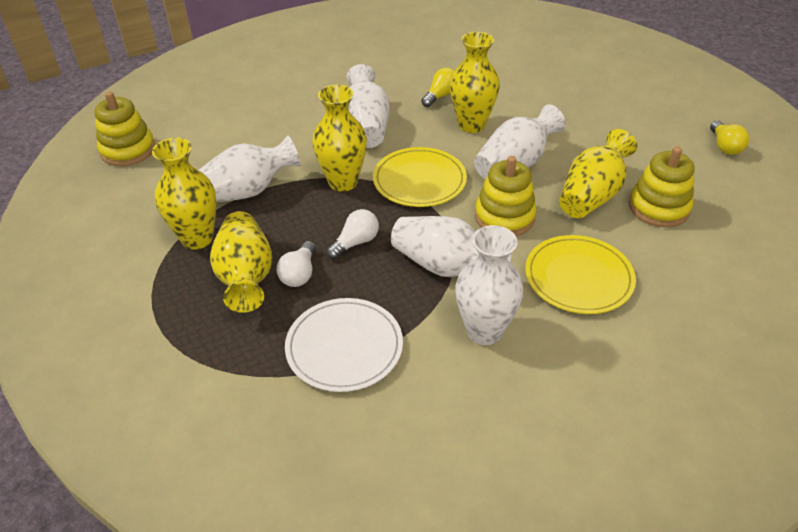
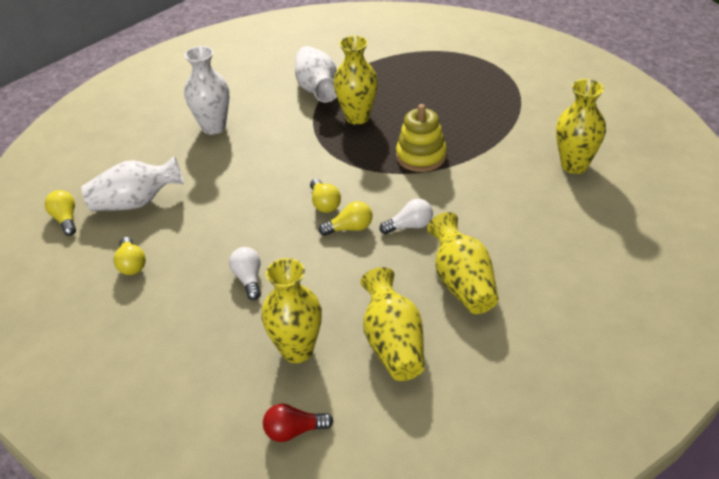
red light bulb: 0 -> 1
white plate: 1 -> 0
white vase: 5 -> 3
yellow light bulb: 2 -> 4
yellow plate: 2 -> 0
yellow stacking toy: 3 -> 1

